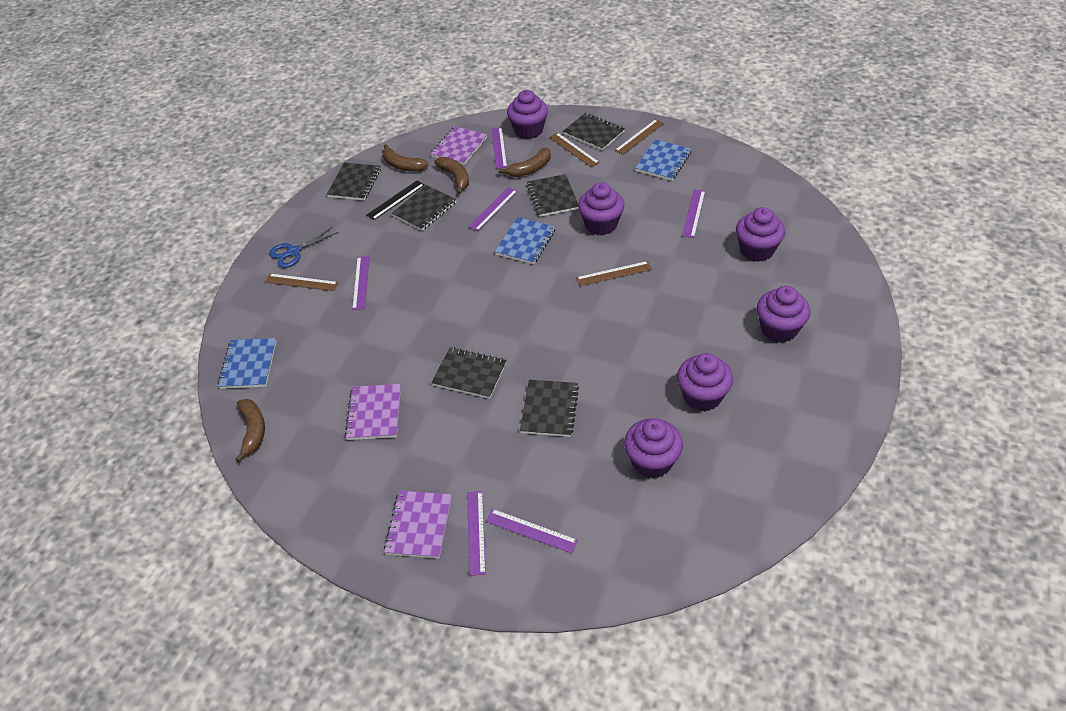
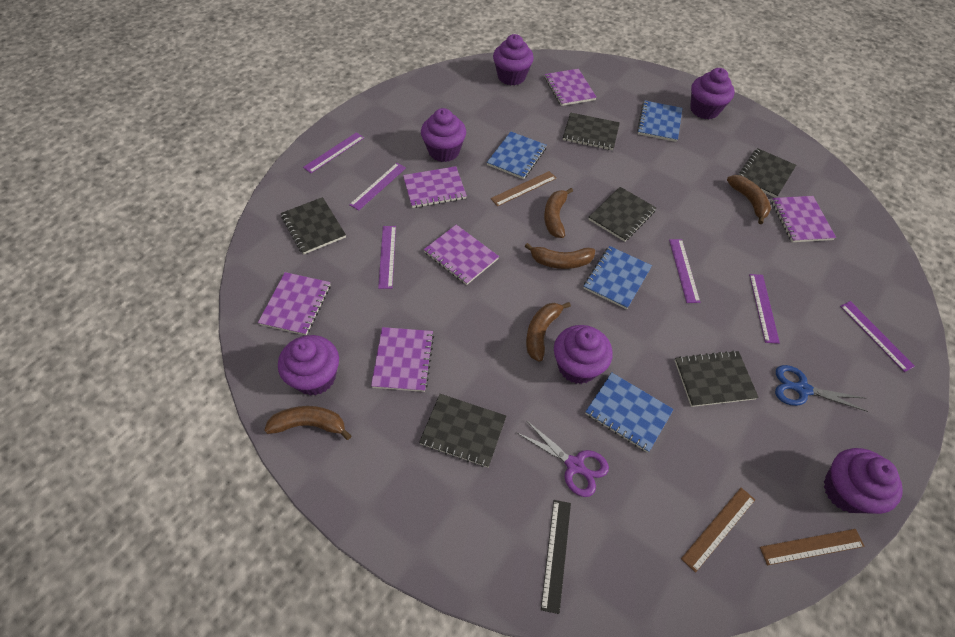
blue notebook: 3 -> 4
brown banana: 4 -> 5
brown ruler: 4 -> 3
purple notebook: 3 -> 6
purple scissors: 0 -> 1

